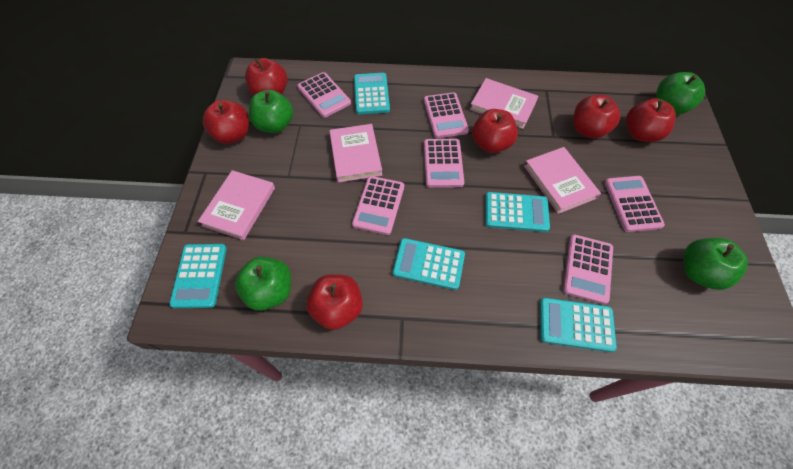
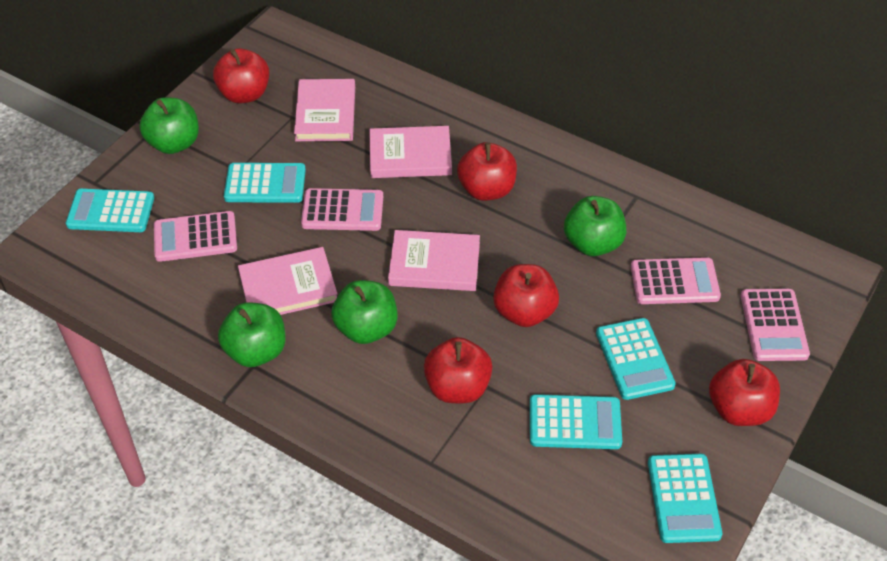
pink calculator: 6 -> 4
red apple: 6 -> 5

